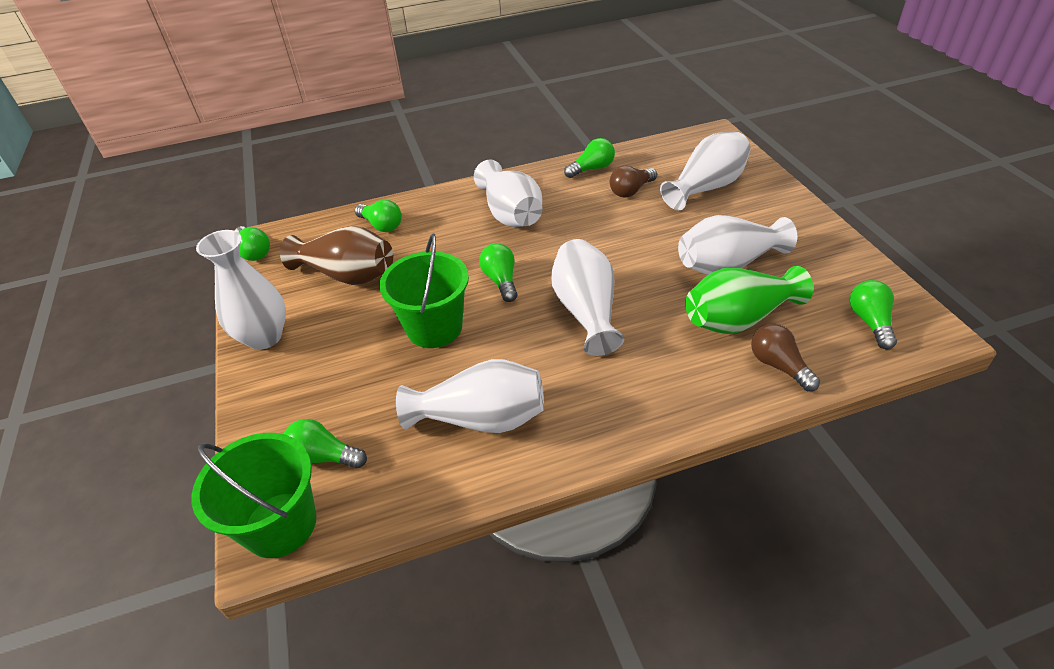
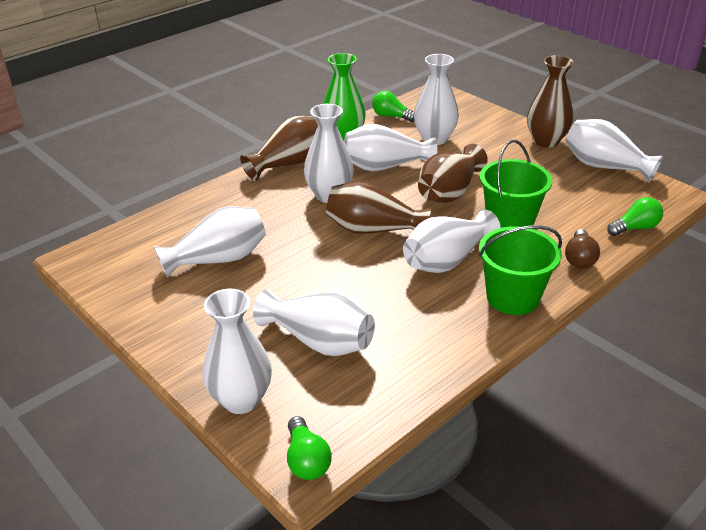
brown light bulb: 2 -> 1
brown vase: 1 -> 4
green light bulb: 6 -> 3
white vase: 6 -> 8

